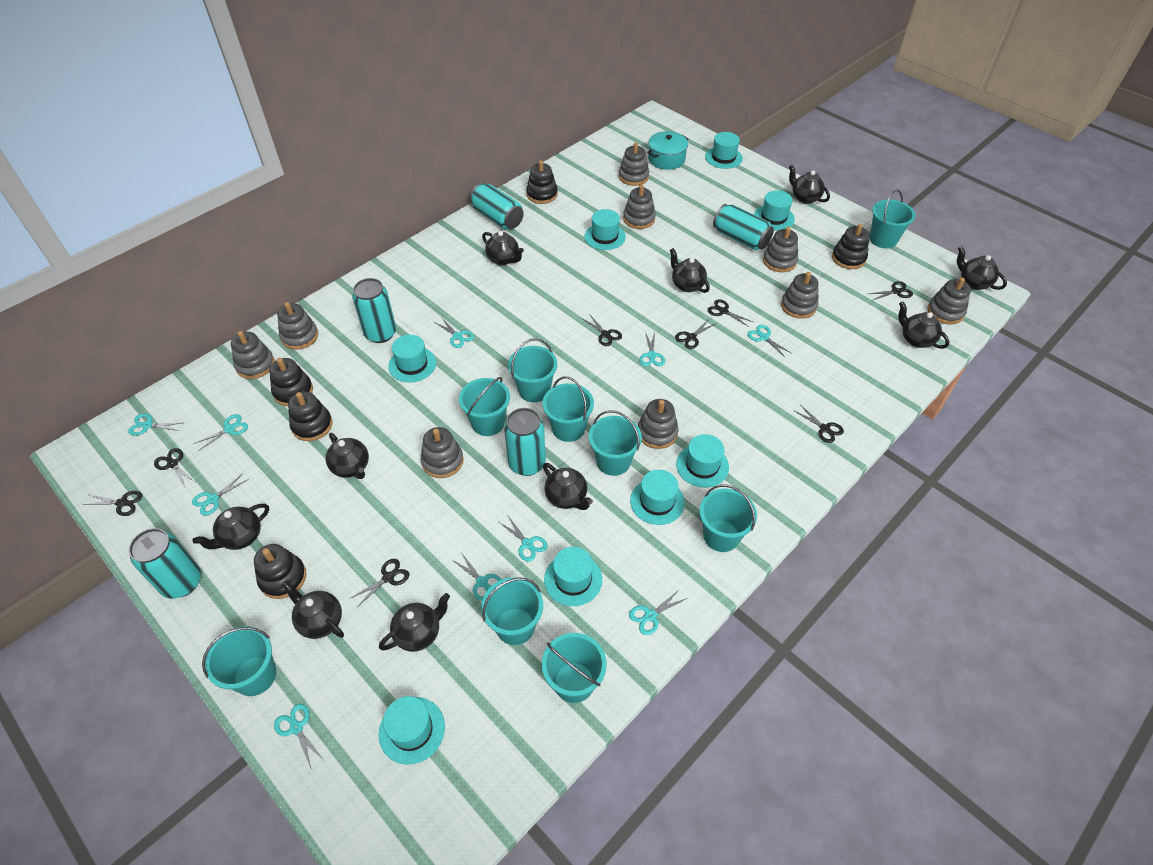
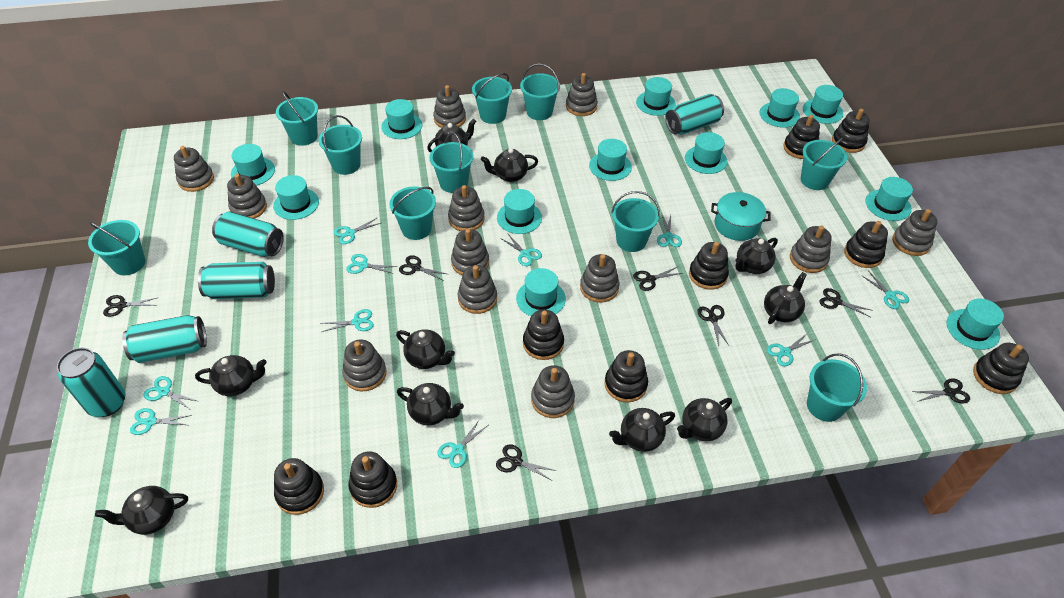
black scissors: 8 -> 7
black stacking toy: 5 -> 9
grey stacking toy: 9 -> 12
turquoise bucket: 9 -> 10
turquoise hat: 8 -> 12

